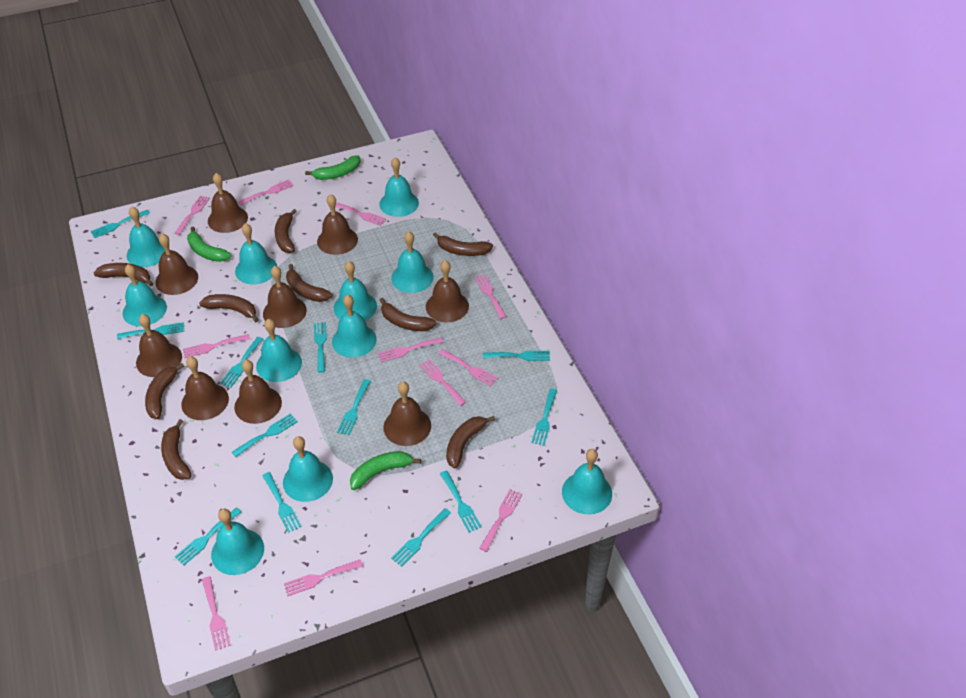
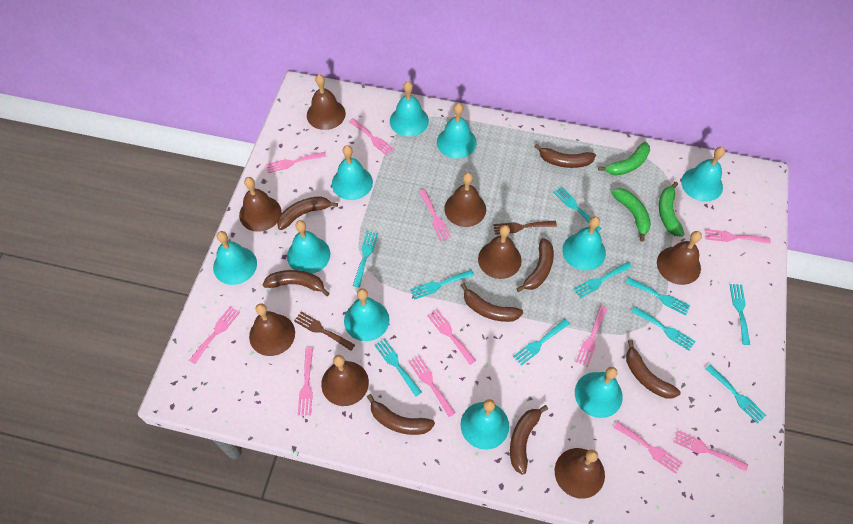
brown banana: 9 -> 8
brown bell: 9 -> 8
brown fork: 0 -> 2
turquoise bell: 11 -> 10
turquoise fork: 12 -> 10

